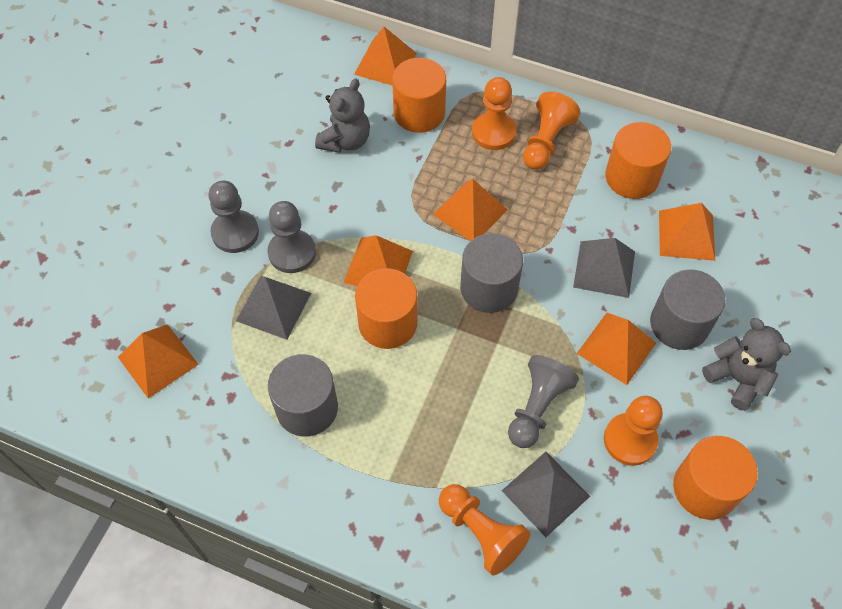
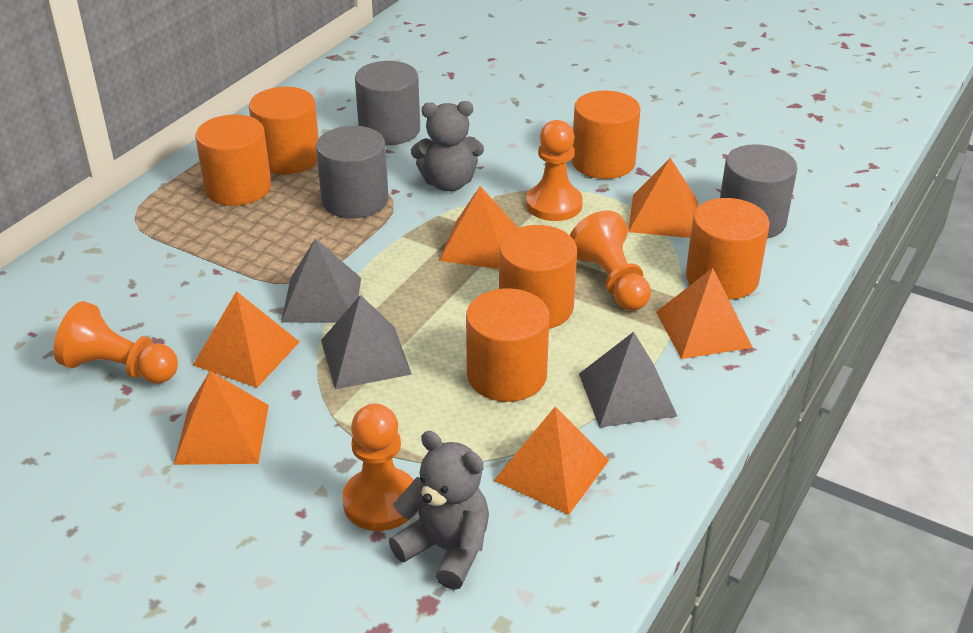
grey pawn: 3 -> 0
orange cylinder: 4 -> 6

